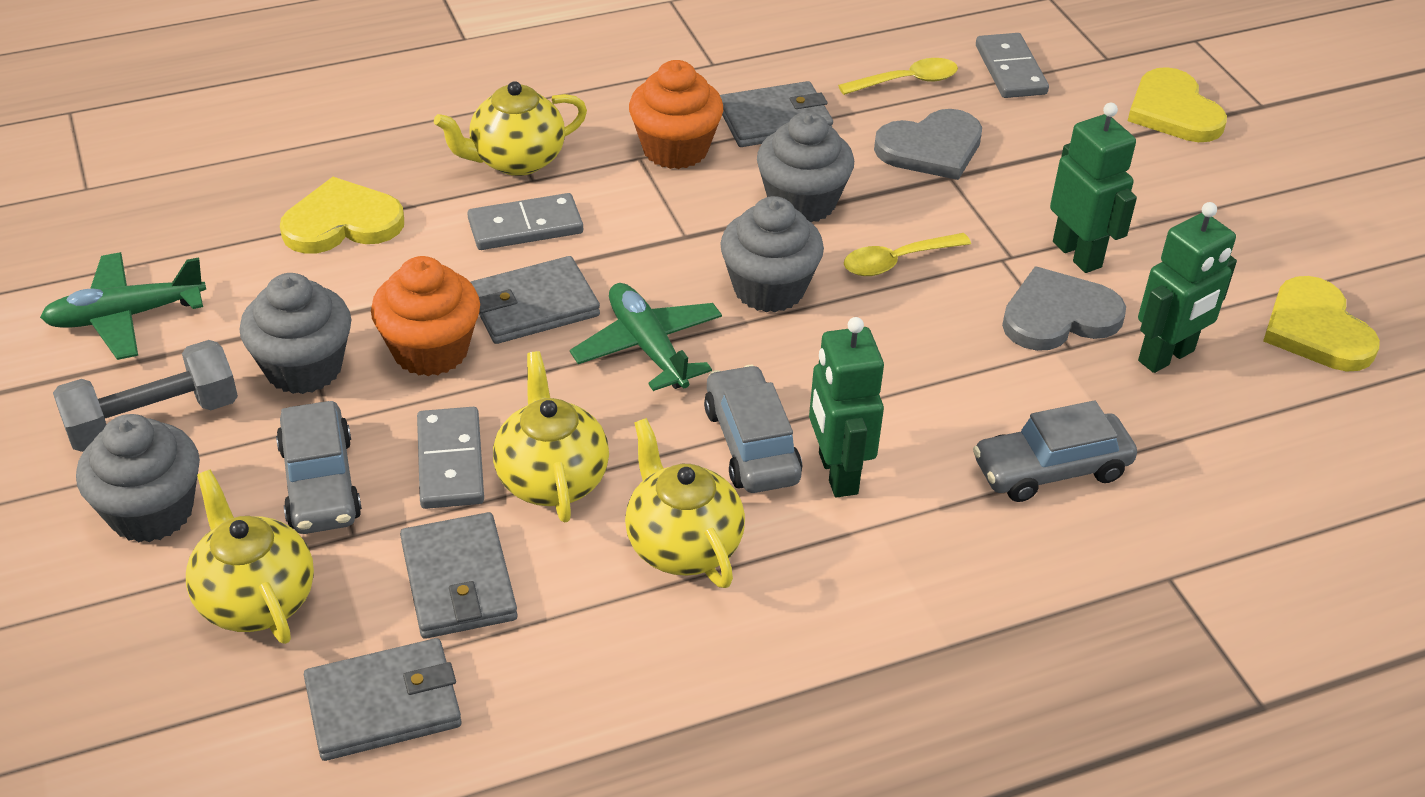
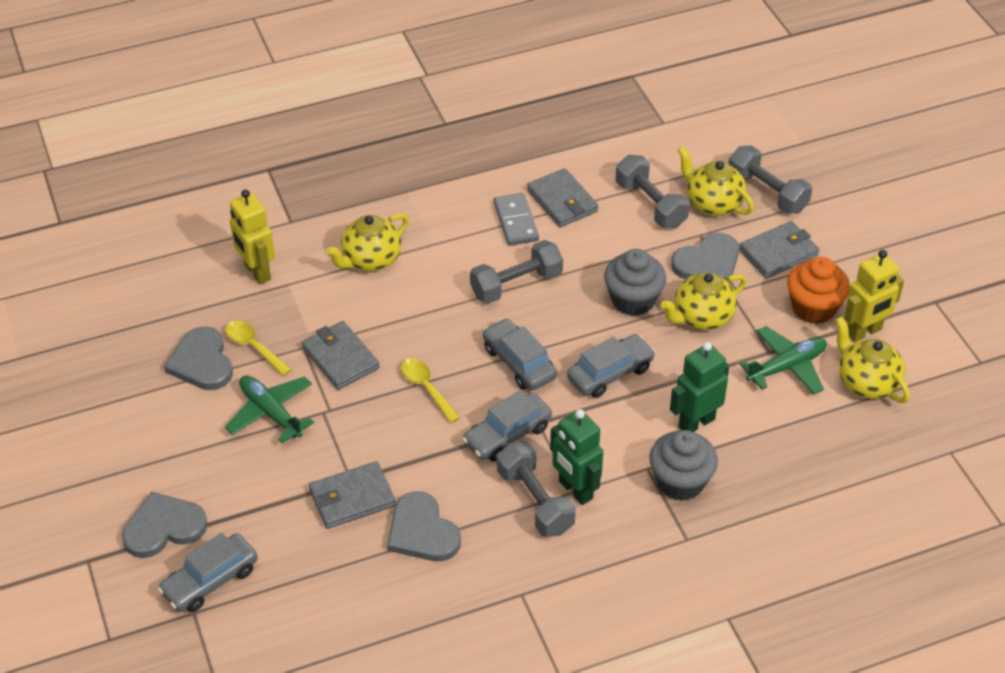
green robot: 3 -> 2
grey car: 3 -> 4
grey cupcake: 4 -> 2
grey domino: 3 -> 1
grey dumbbell: 1 -> 4
grey heart: 2 -> 4
orange cupcake: 2 -> 1
yellow heart: 3 -> 0
yellow robot: 0 -> 2

